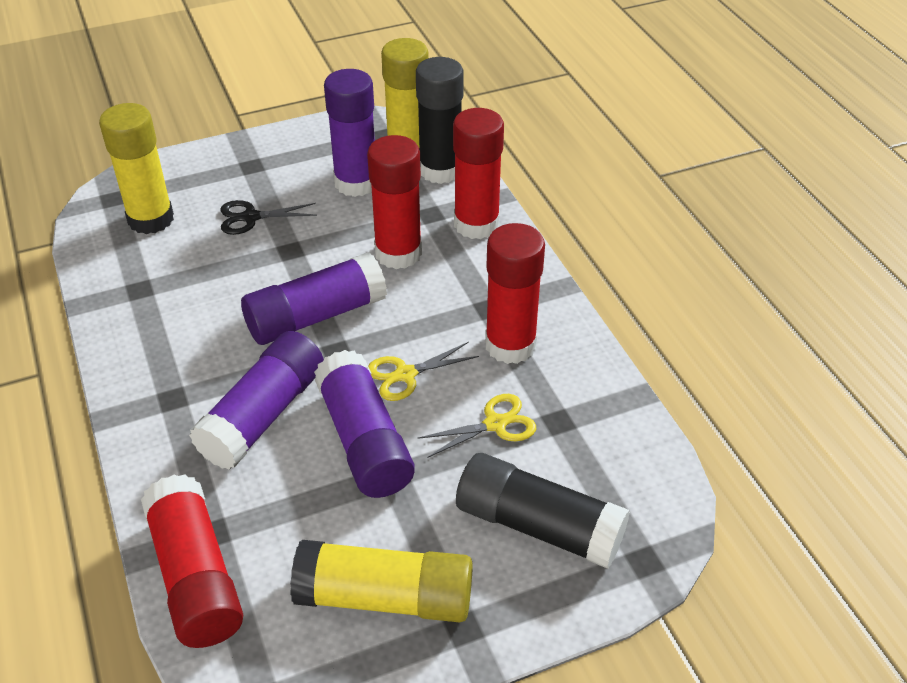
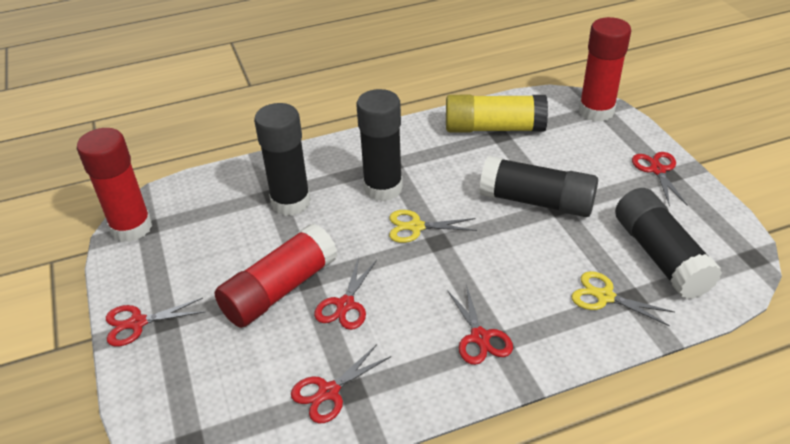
black glue stick: 2 -> 4
black scissors: 1 -> 0
purple glue stick: 4 -> 0
red glue stick: 4 -> 3
red scissors: 0 -> 5
yellow glue stick: 3 -> 1

